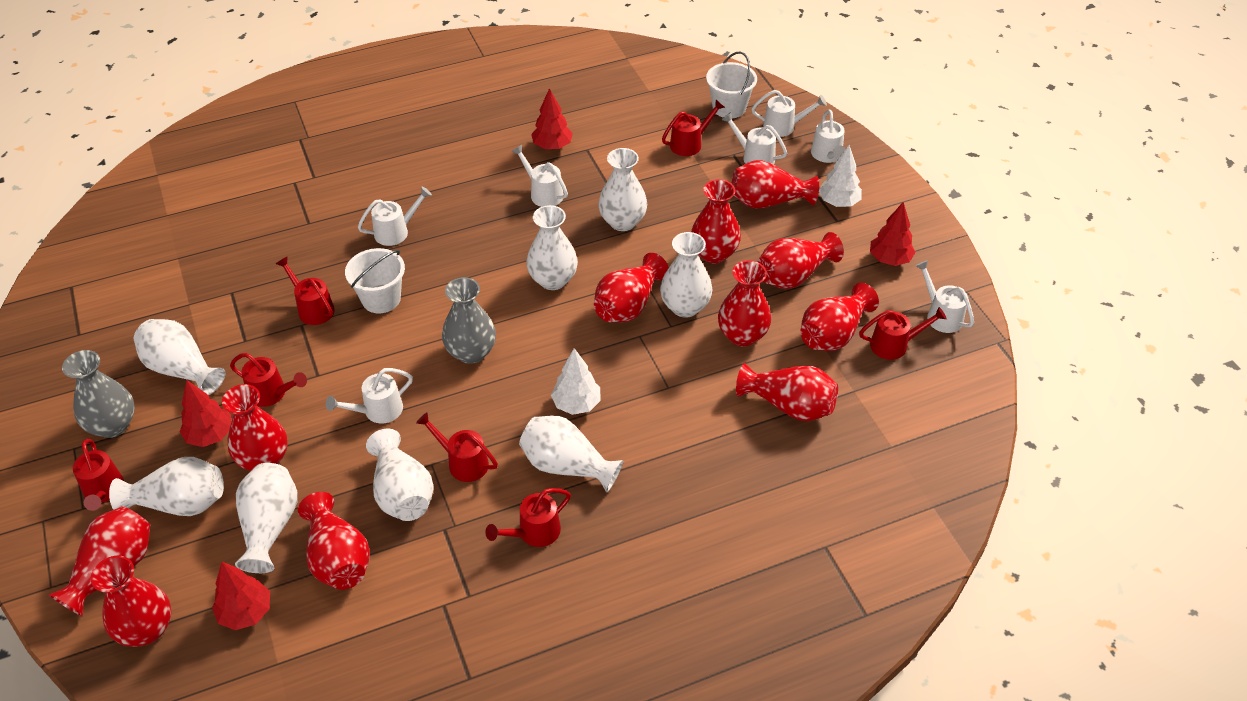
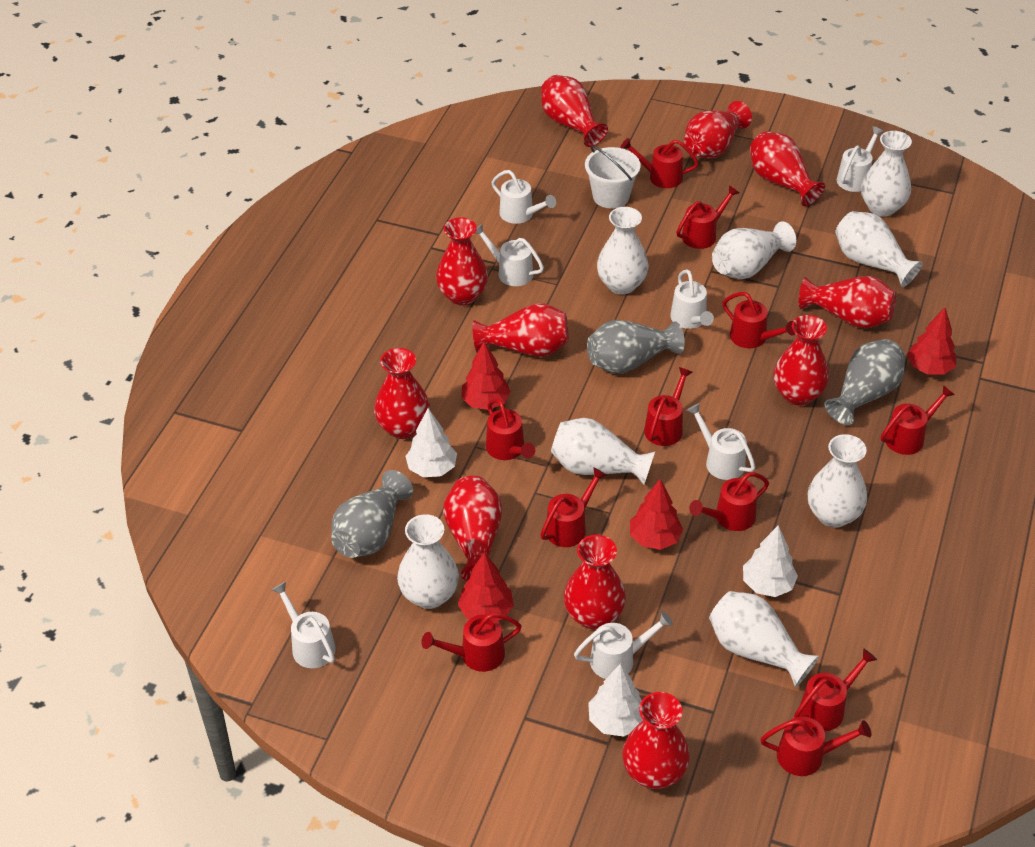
grey vase: 2 -> 3
red watering can: 7 -> 11
white bucket: 2 -> 1
white tree: 2 -> 3

